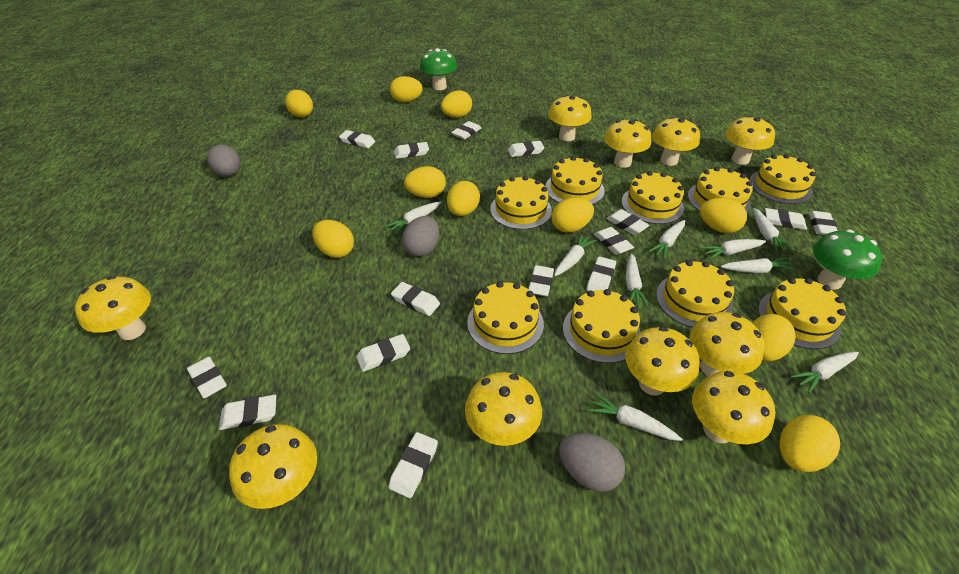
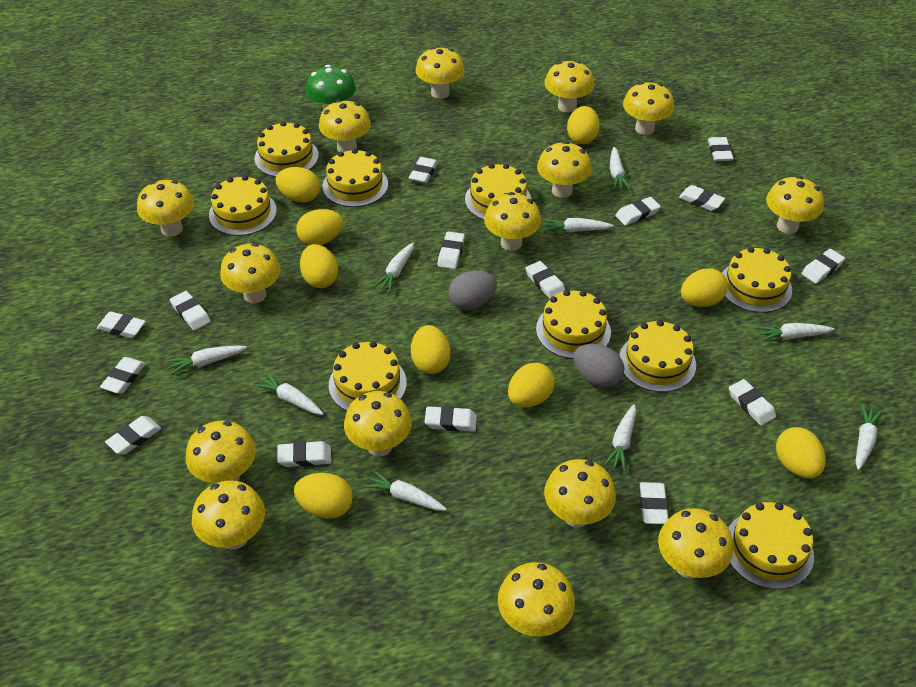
green mushroom: 2 -> 1
grey egg: 3 -> 2
yellow egg: 10 -> 9
yellow mushroom: 10 -> 15

